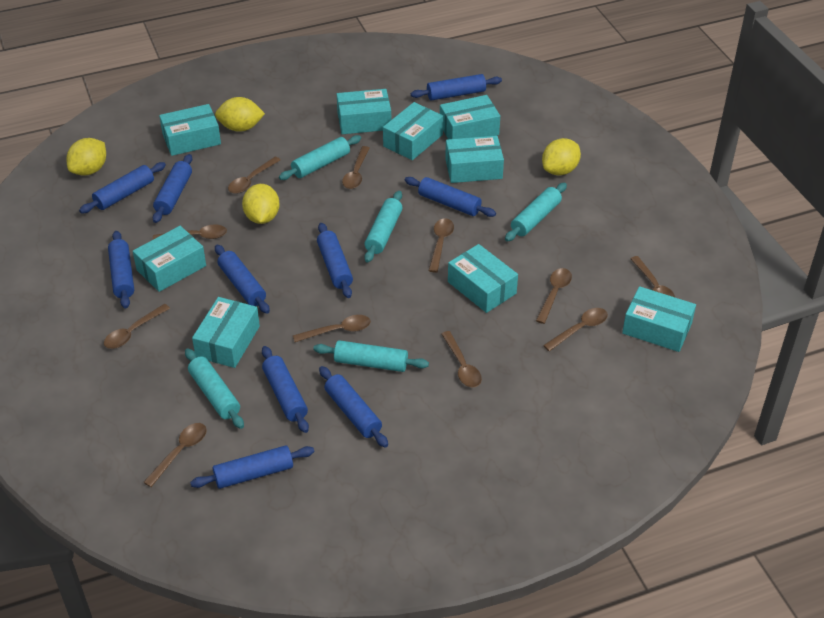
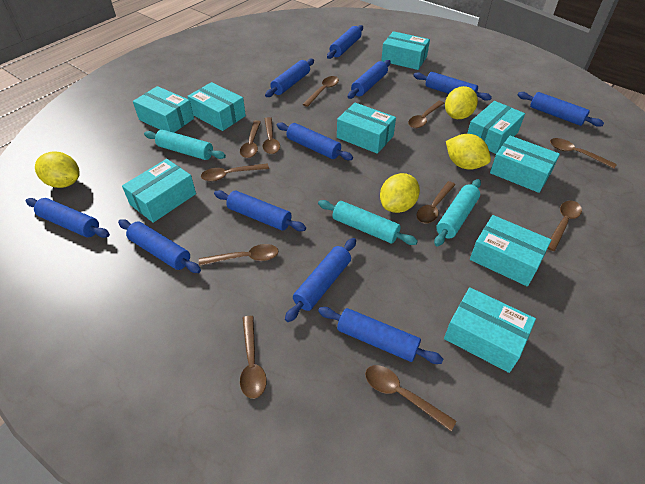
blue rolling pin: 10 -> 11
turquoise rolling pin: 5 -> 3

